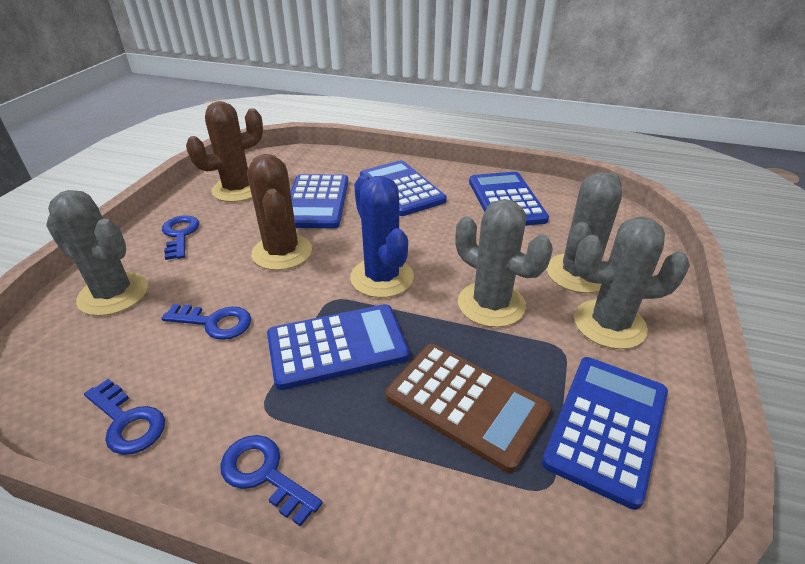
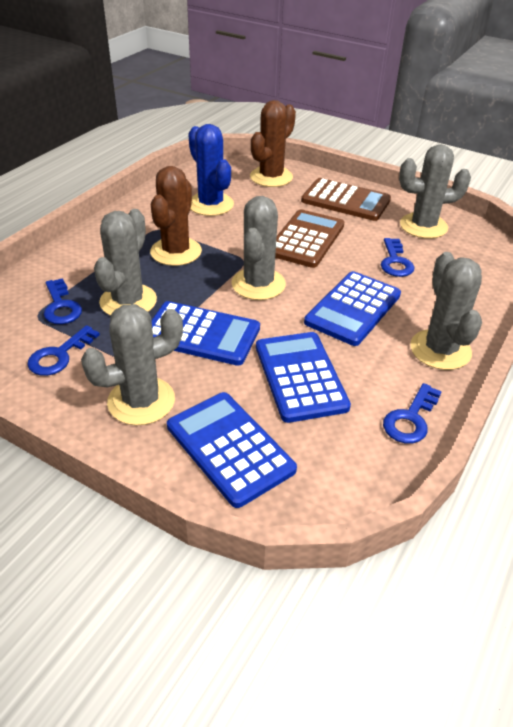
blue calculator: 5 -> 4
brown calculator: 1 -> 2
grey cactus: 4 -> 5

